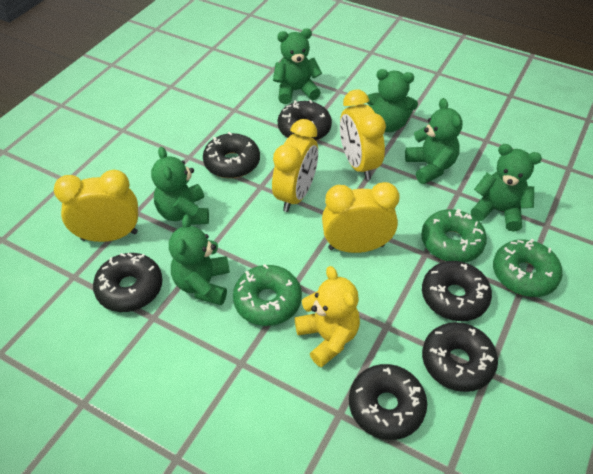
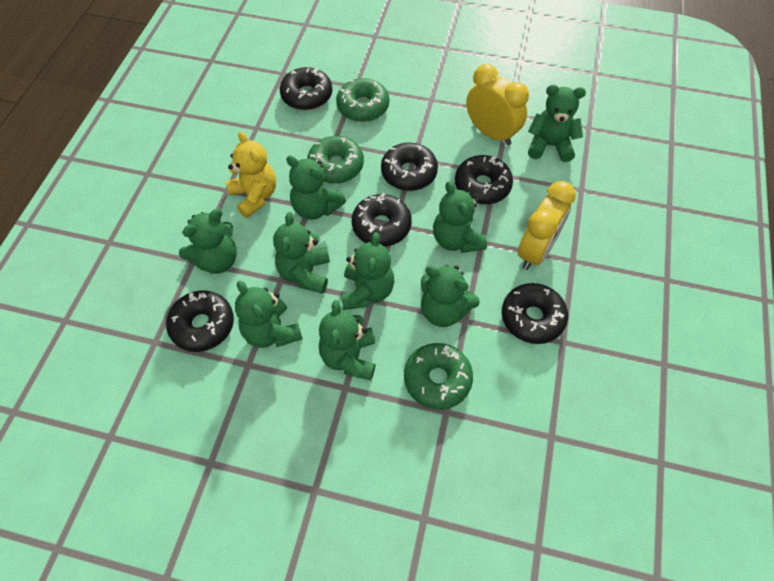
green teddy bear: 6 -> 9
yellow clock: 4 -> 2

